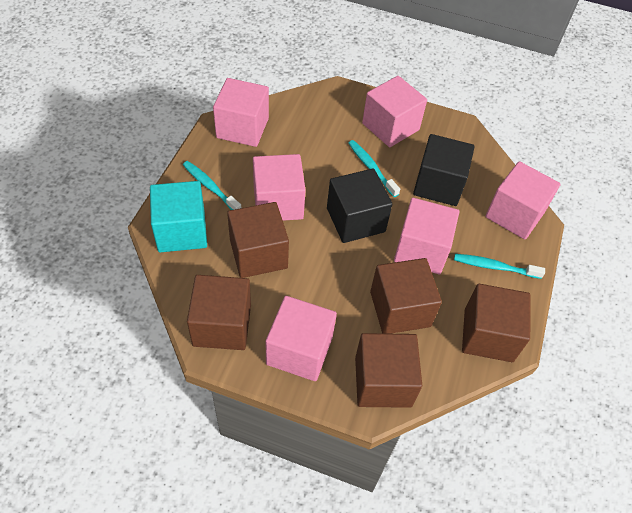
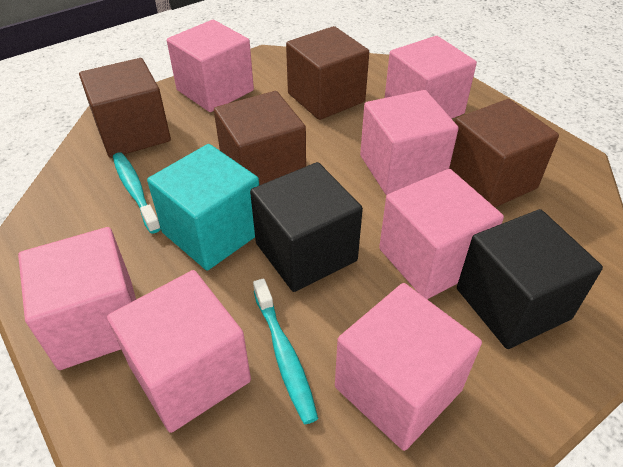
brown cube: 5 -> 4
pink cube: 6 -> 7
turquoise toothbrush: 3 -> 2

